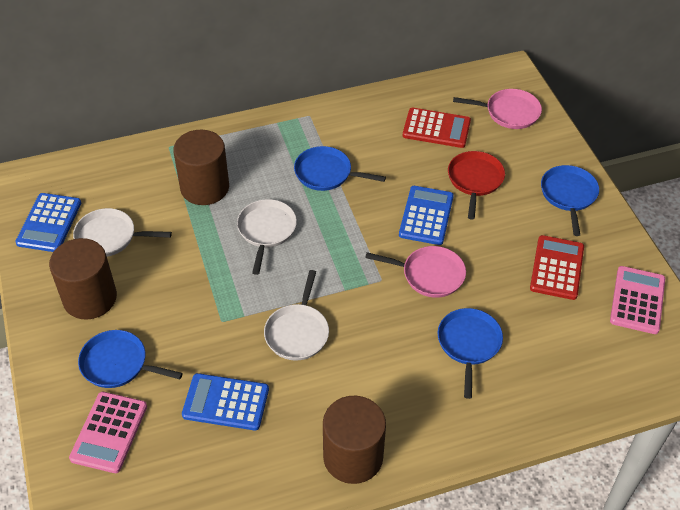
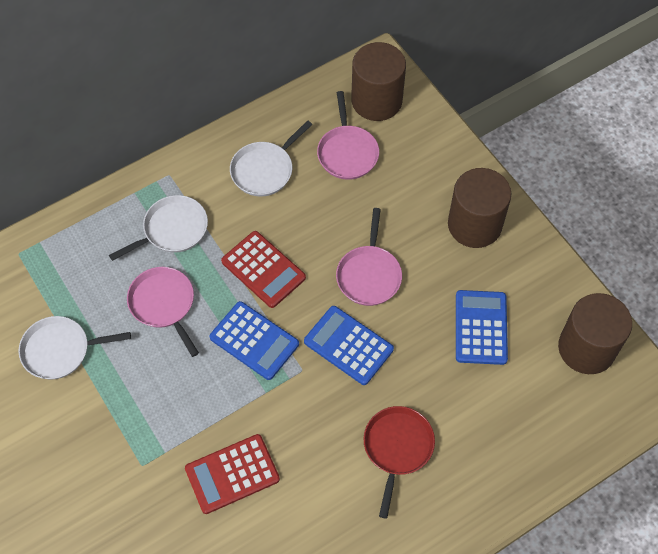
blue pan: 4 -> 0
pink calculator: 2 -> 0
pink pan: 2 -> 3

